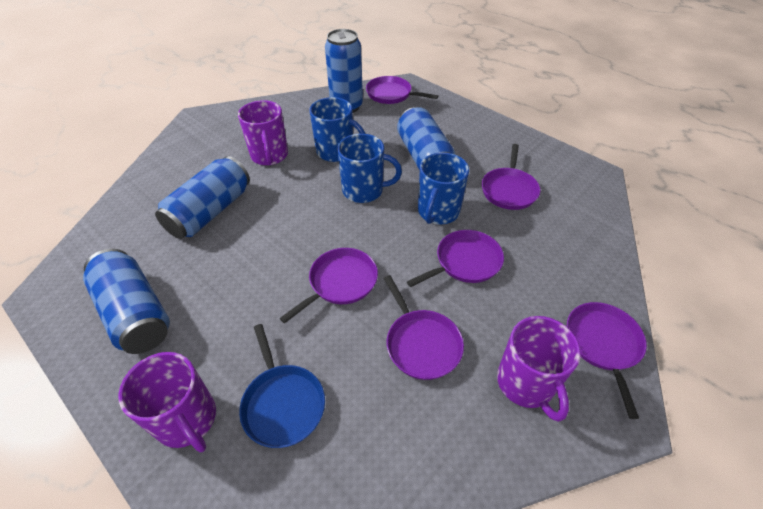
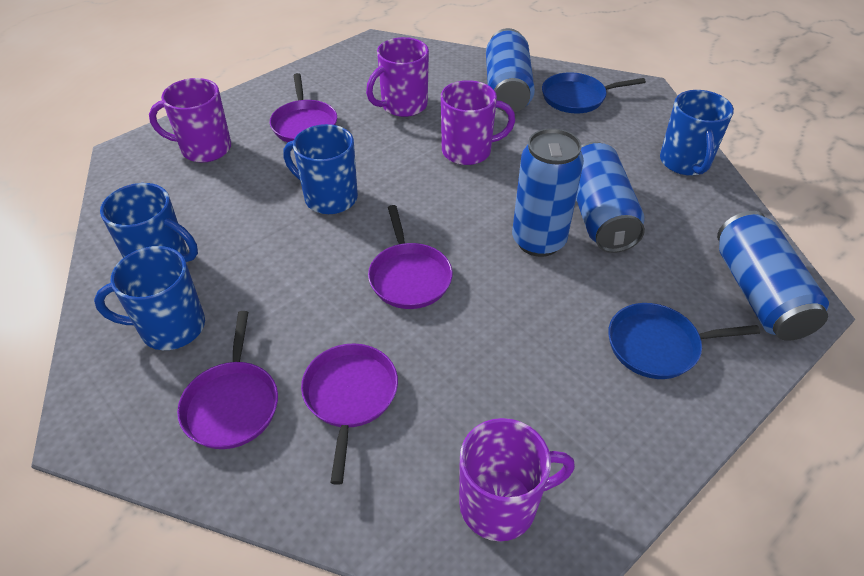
blue mug: 3 -> 4
blue pan: 1 -> 2
purple mug: 3 -> 4
purple pan: 6 -> 4

